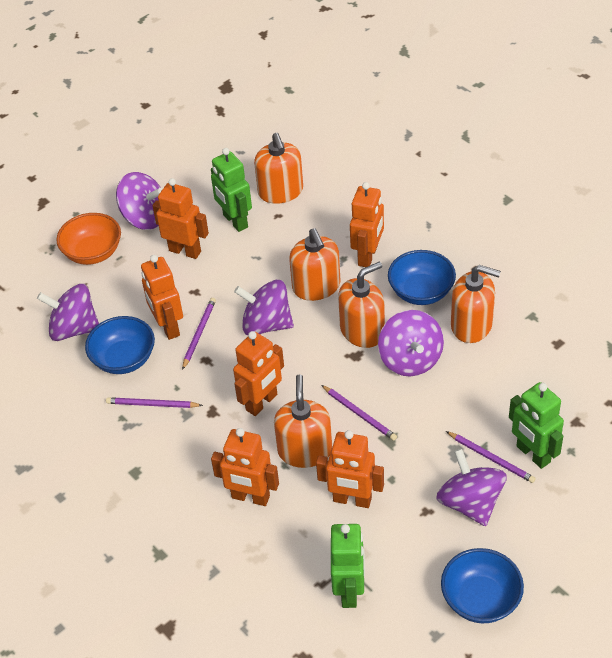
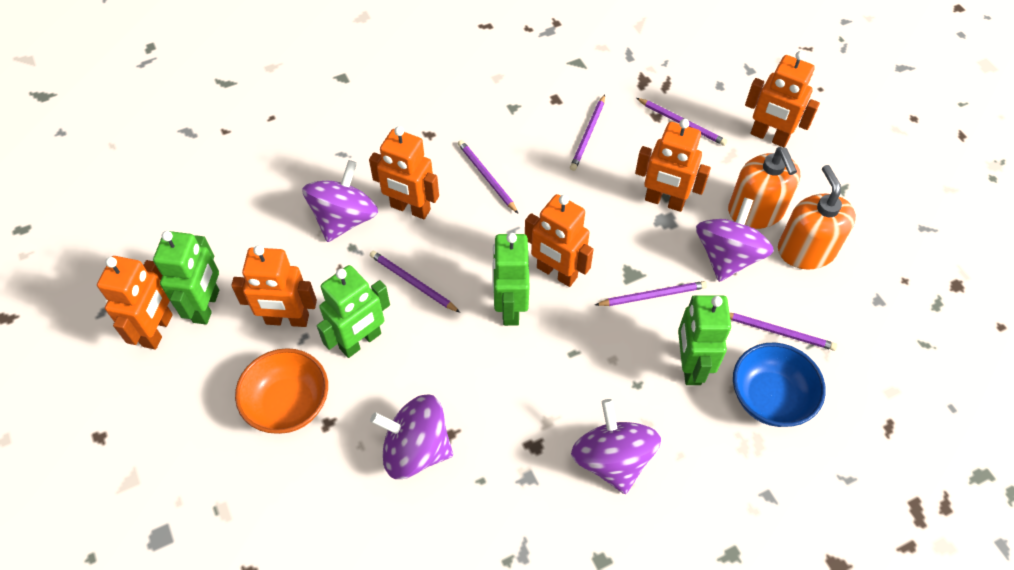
blue bowl: 3 -> 1
green robot: 3 -> 4
orange soap dispenser: 5 -> 2
purple pencil: 4 -> 6
purple spinning top: 5 -> 4

